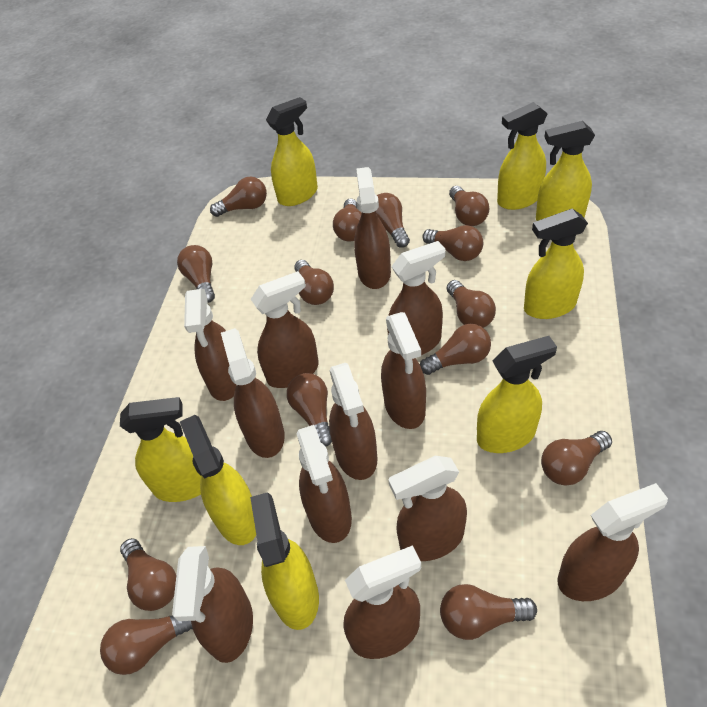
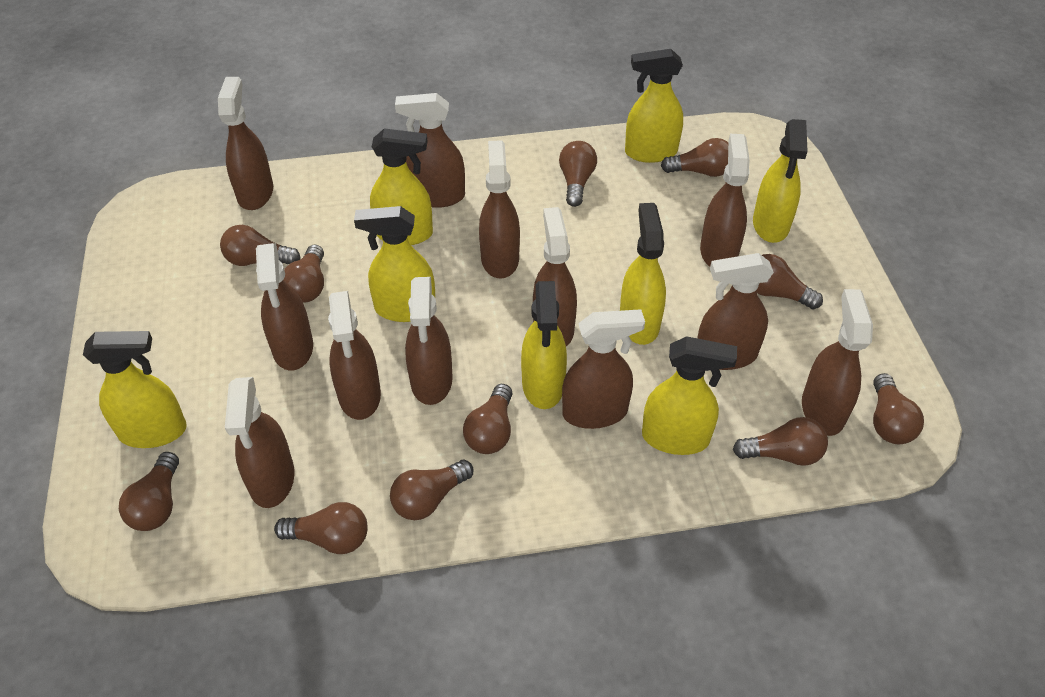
brown light bulb: 14 -> 11

